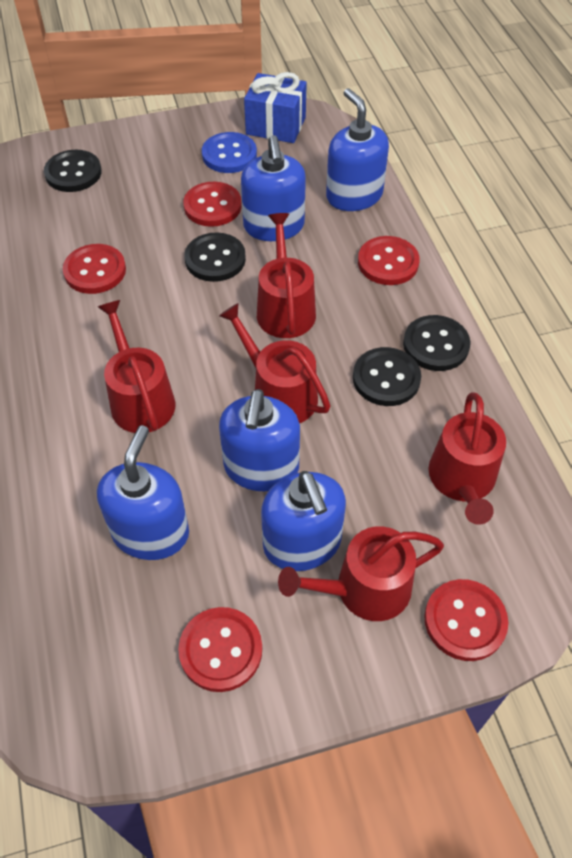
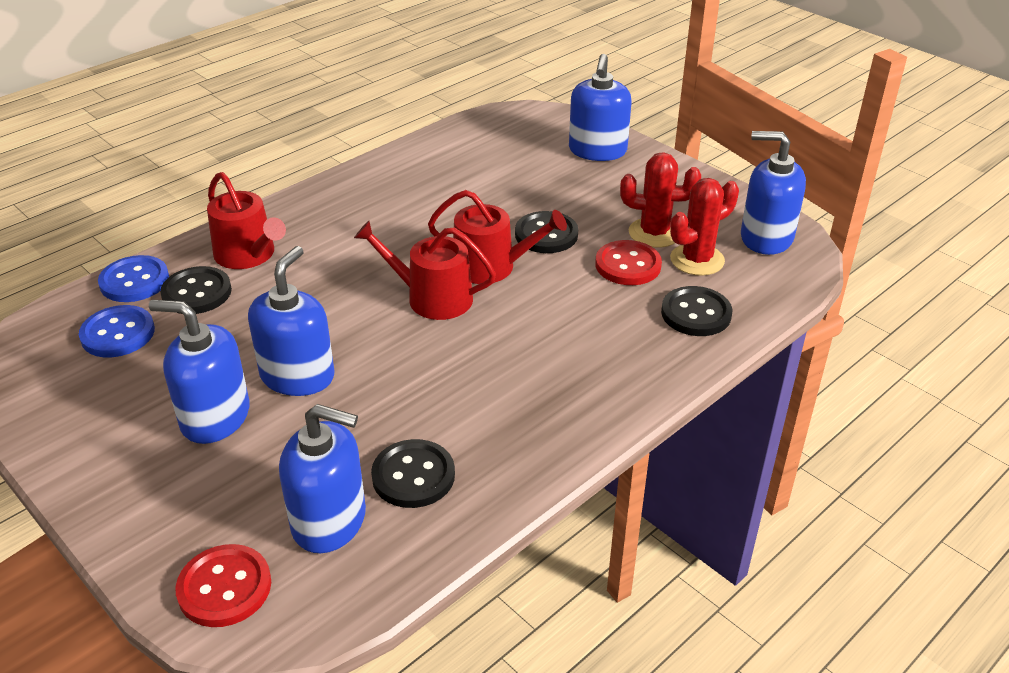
blue button: 1 -> 2
blue gift: 1 -> 0
red button: 5 -> 2
red cactus: 0 -> 2
red watering can: 5 -> 3

